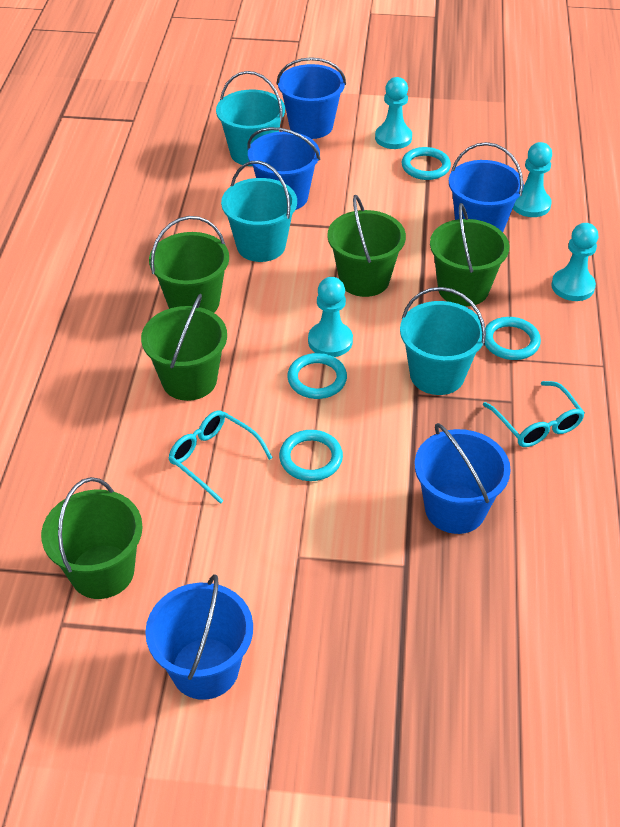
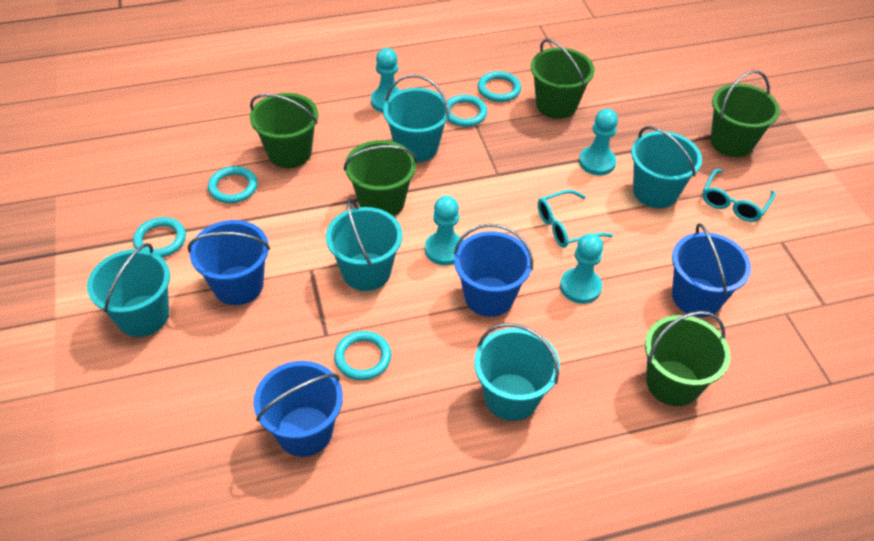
blue bucket: 5 -> 4
turquoise bucket: 3 -> 5
turquoise ring: 4 -> 5

